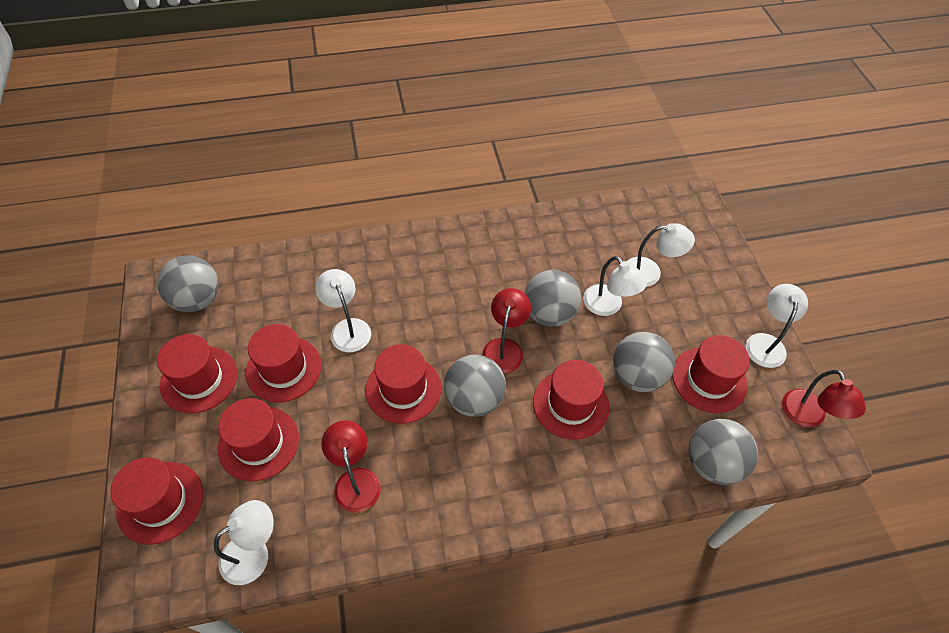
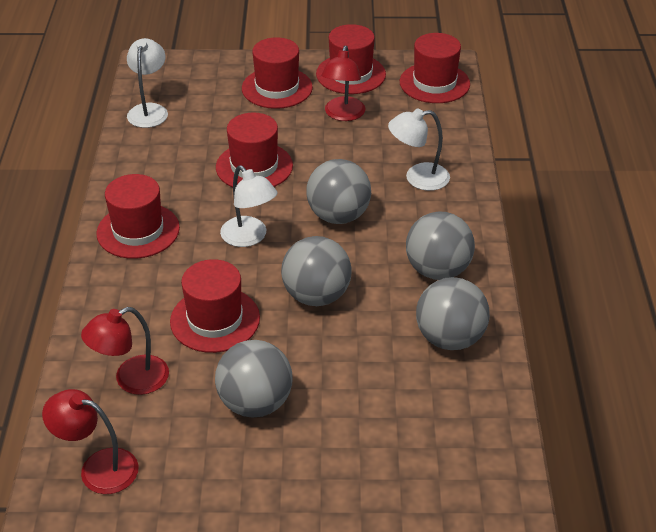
red hat: 7 -> 6
white lamp: 5 -> 3

